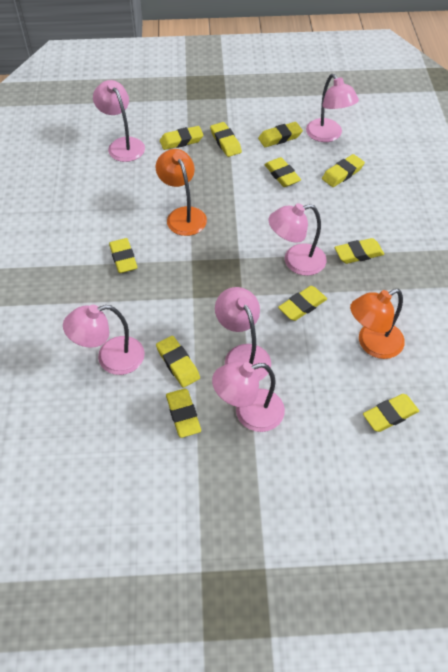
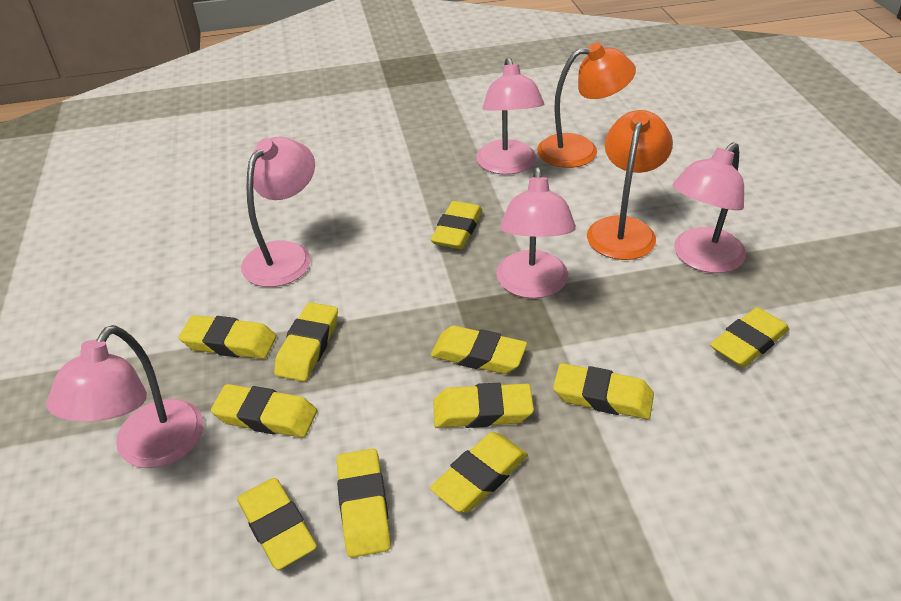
pink lamp: 6 -> 5

